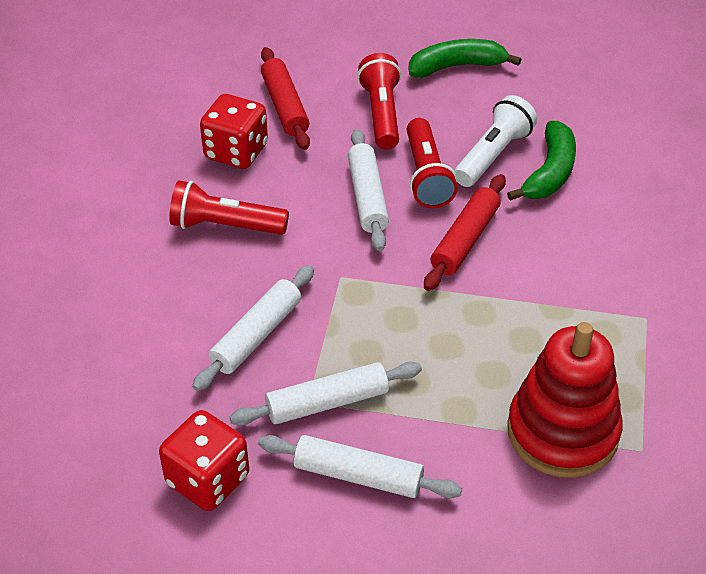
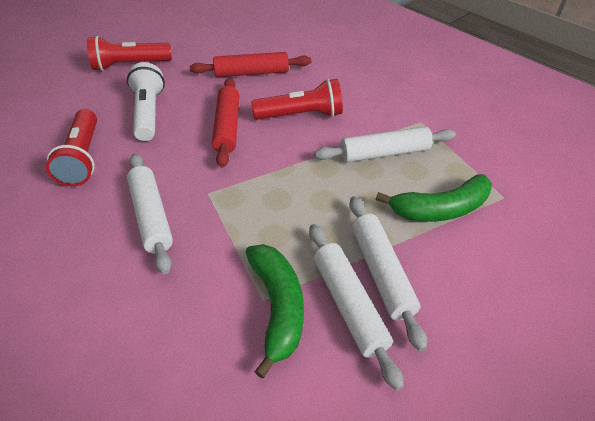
red dice: 2 -> 0
red stacking toy: 1 -> 0

